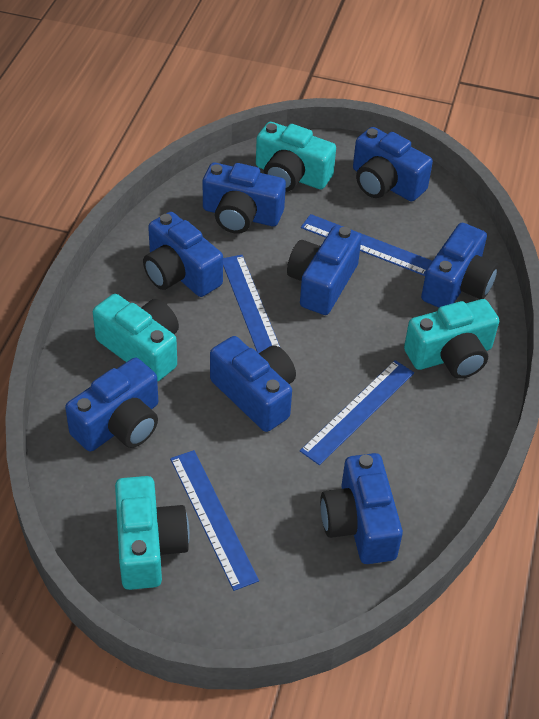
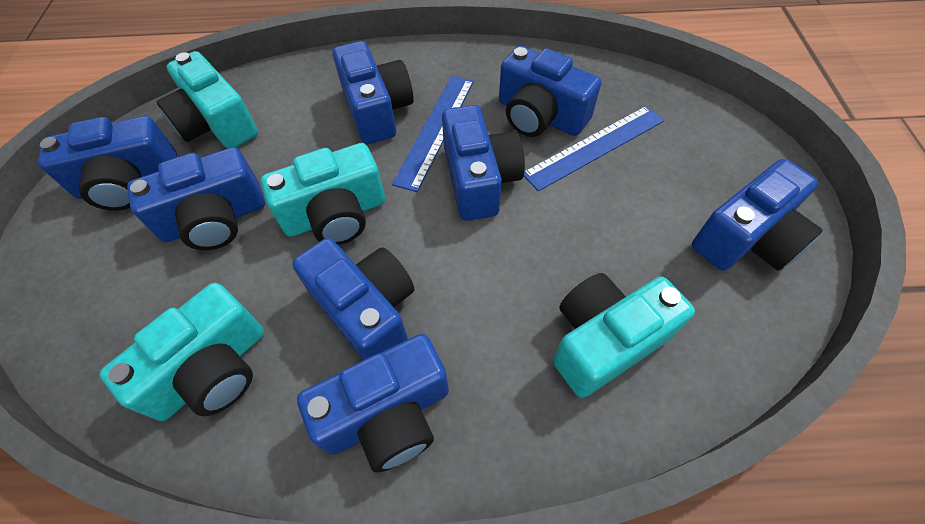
blue ruler: 4 -> 2

